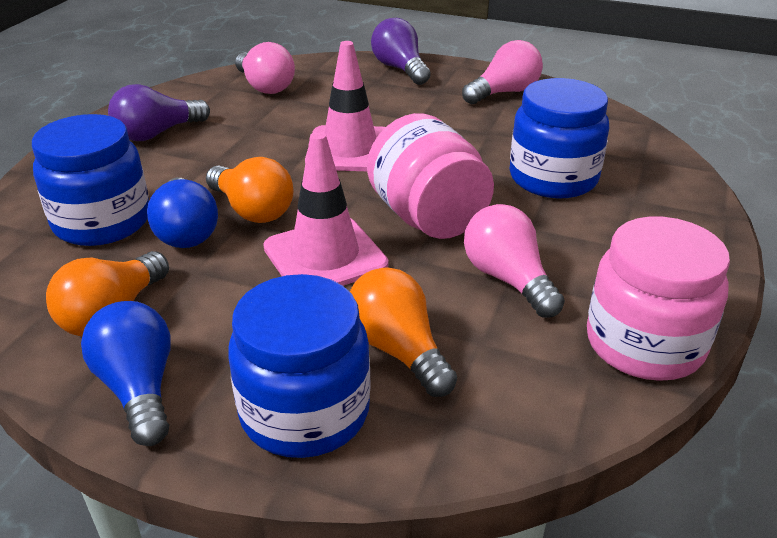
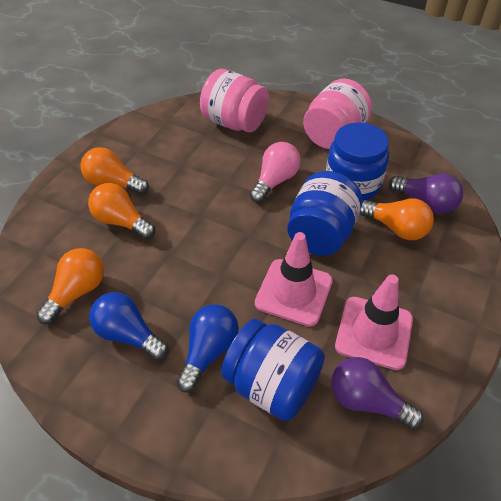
orange light bulb: 3 -> 4
pink light bulb: 3 -> 1

